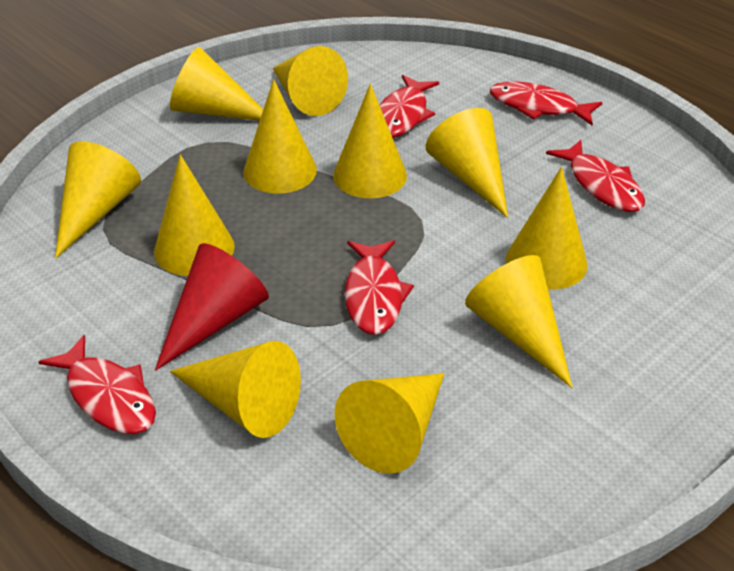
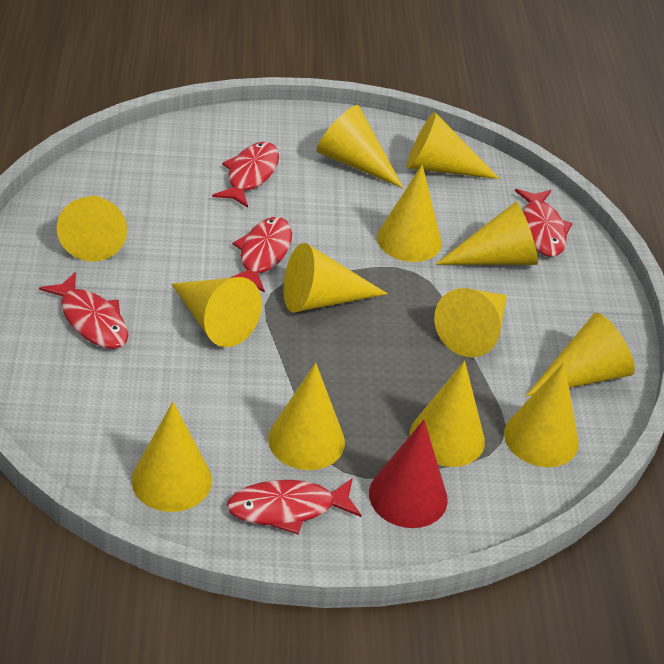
yellow cone: 11 -> 13

